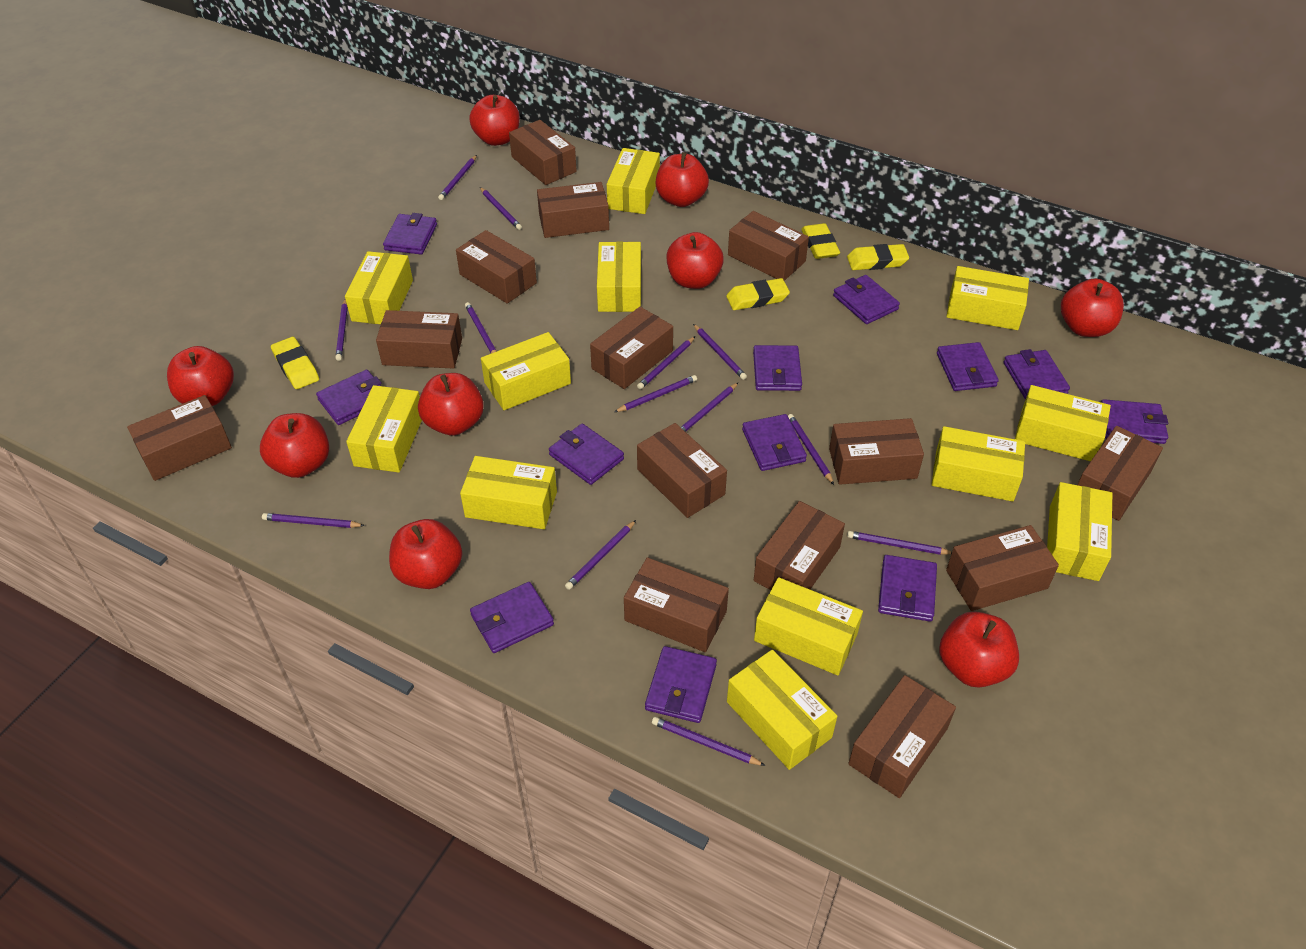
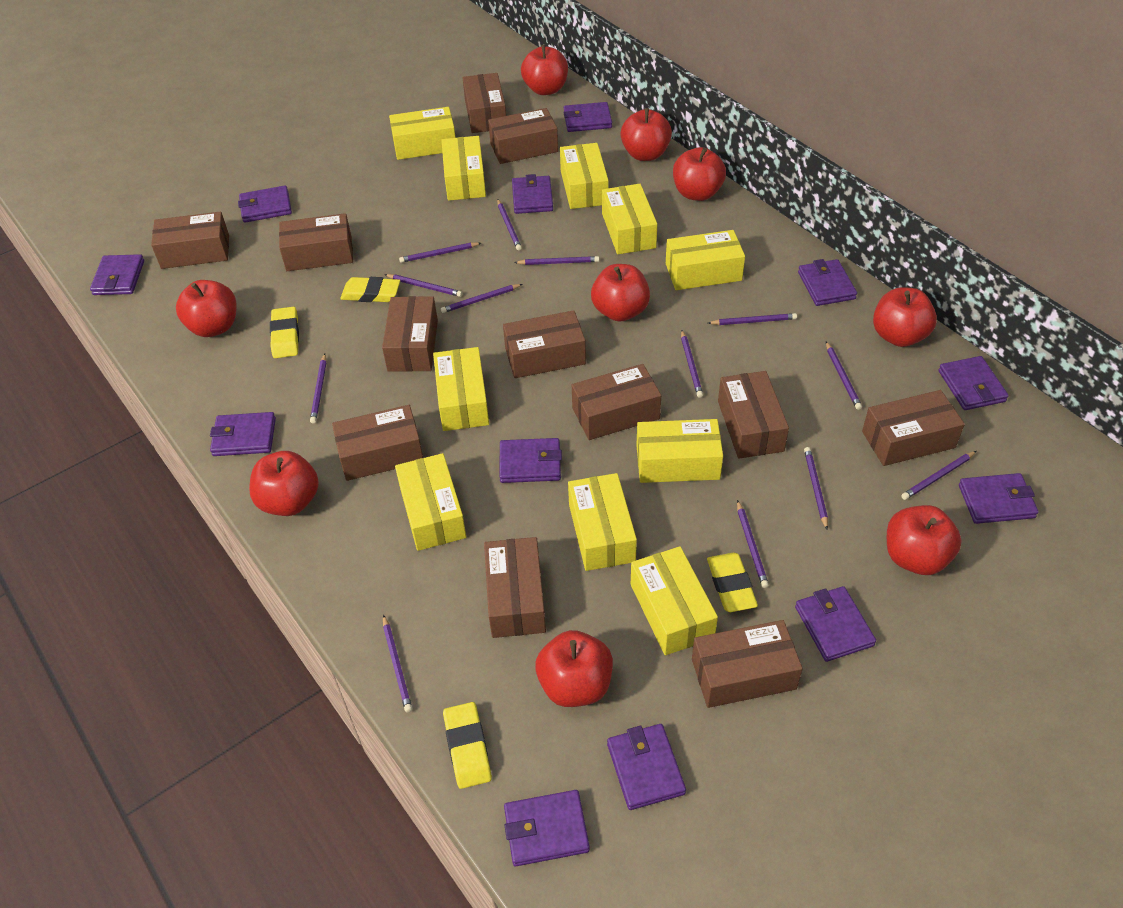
brown box: 14 -> 12
yellow box: 12 -> 10

